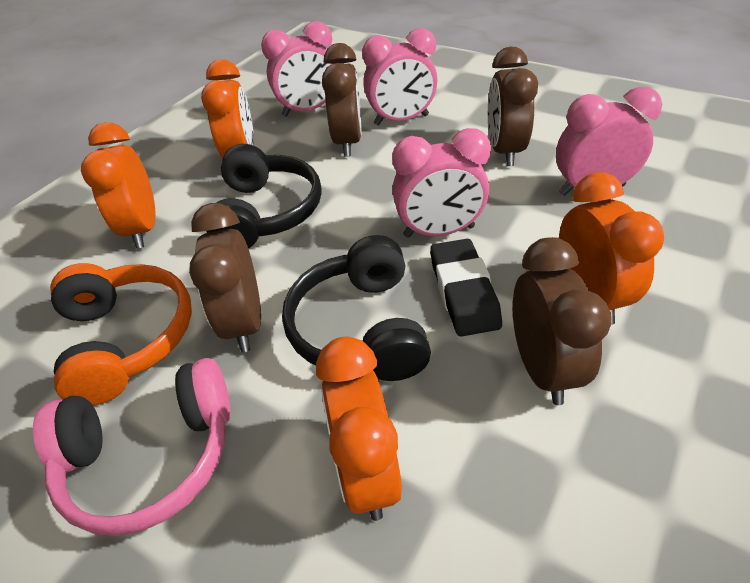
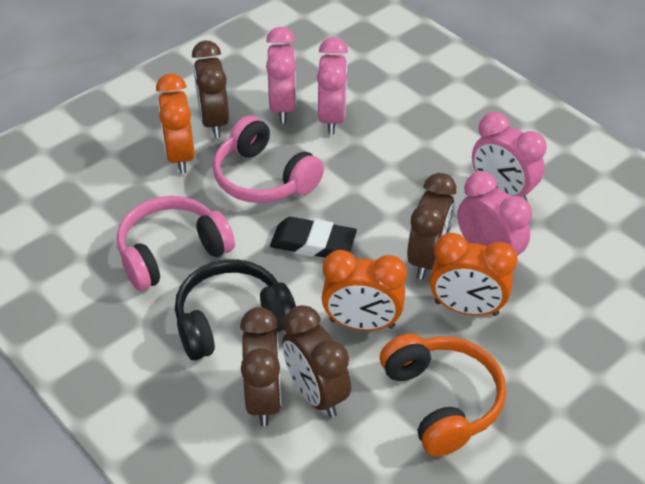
black headphones: 2 -> 1
orange clock: 4 -> 3
pink headphones: 1 -> 2

